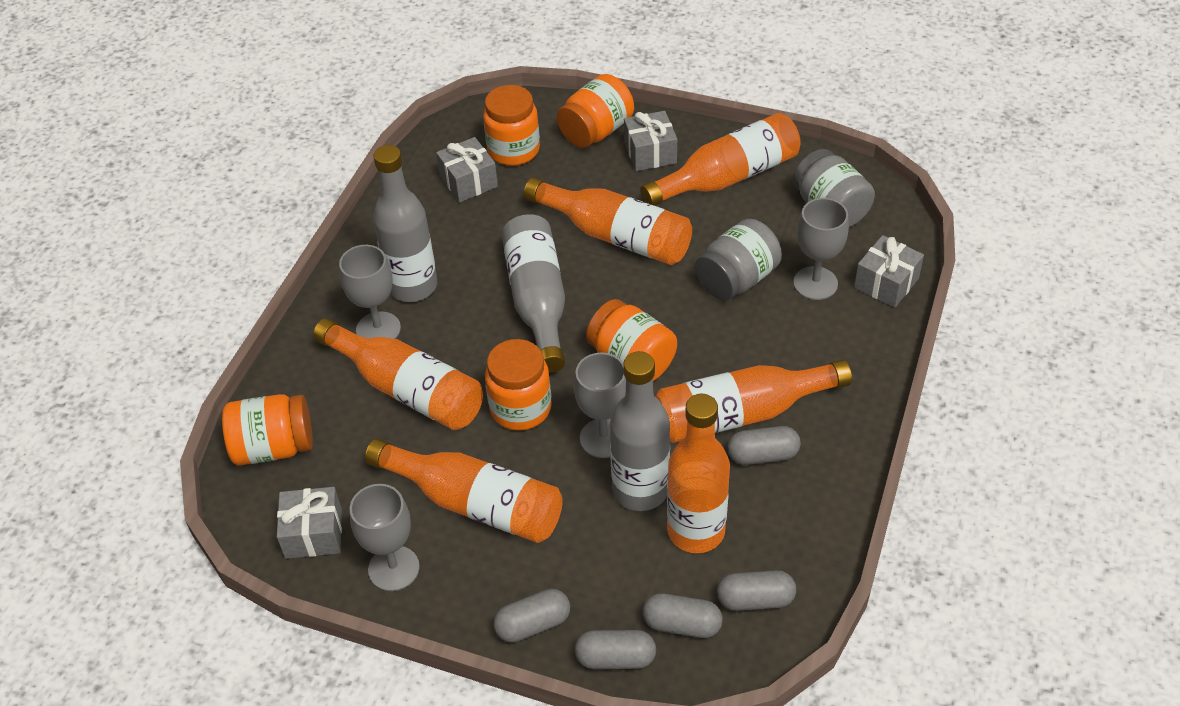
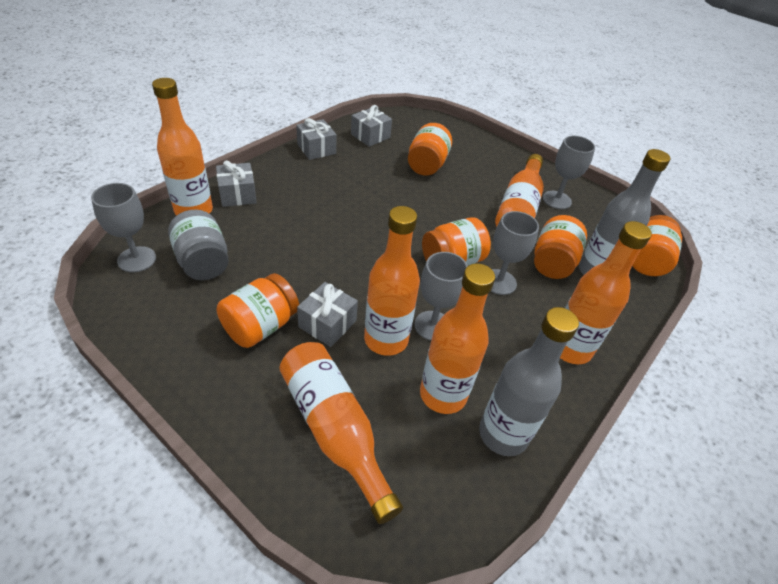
grey bottle: 3 -> 2
grey capsule: 5 -> 0
grey jar: 2 -> 1

